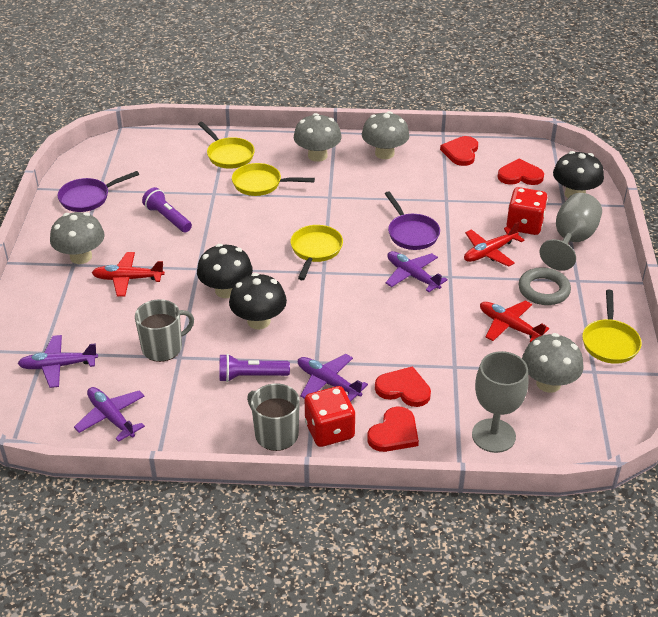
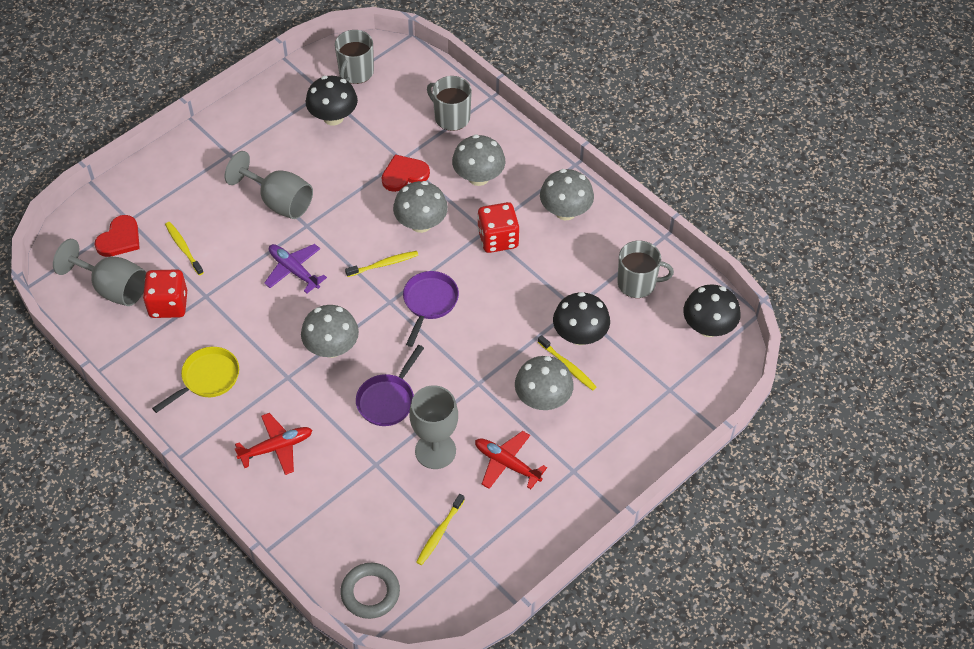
grey goblet: 2 -> 3
grey mug: 2 -> 3
grey mushroom: 4 -> 5
purple flashlight: 2 -> 0
purple plane: 4 -> 1
red heart: 4 -> 2
red plane: 3 -> 2
yellow pan: 4 -> 1
yellow toothbrush: 0 -> 4

